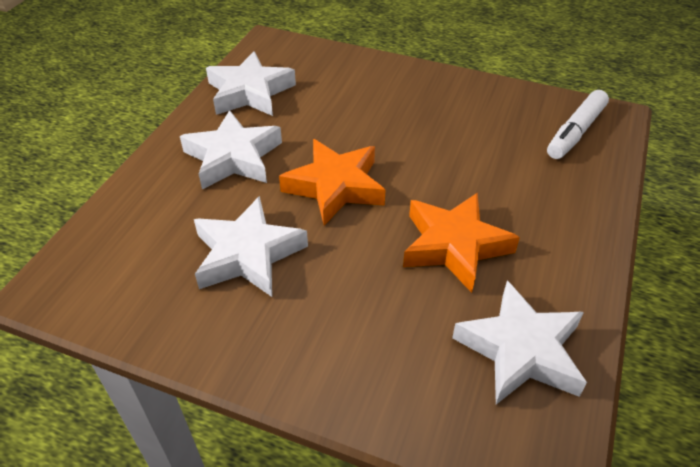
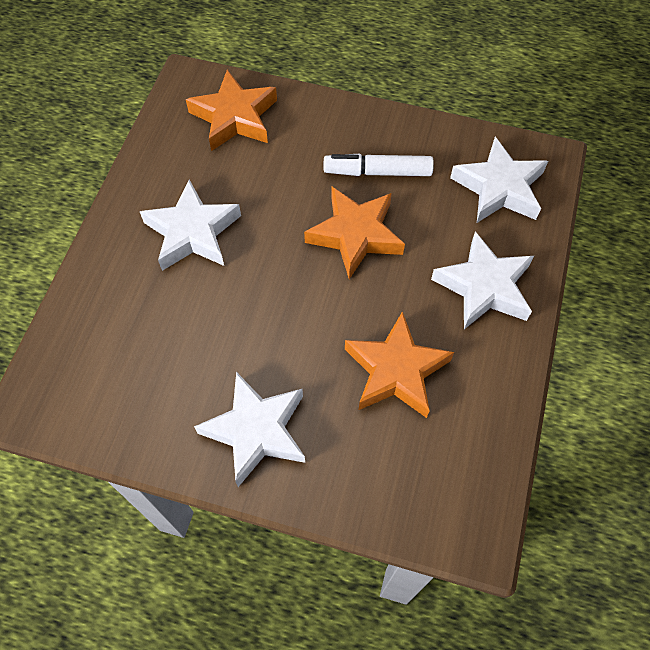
orange star: 2 -> 3

